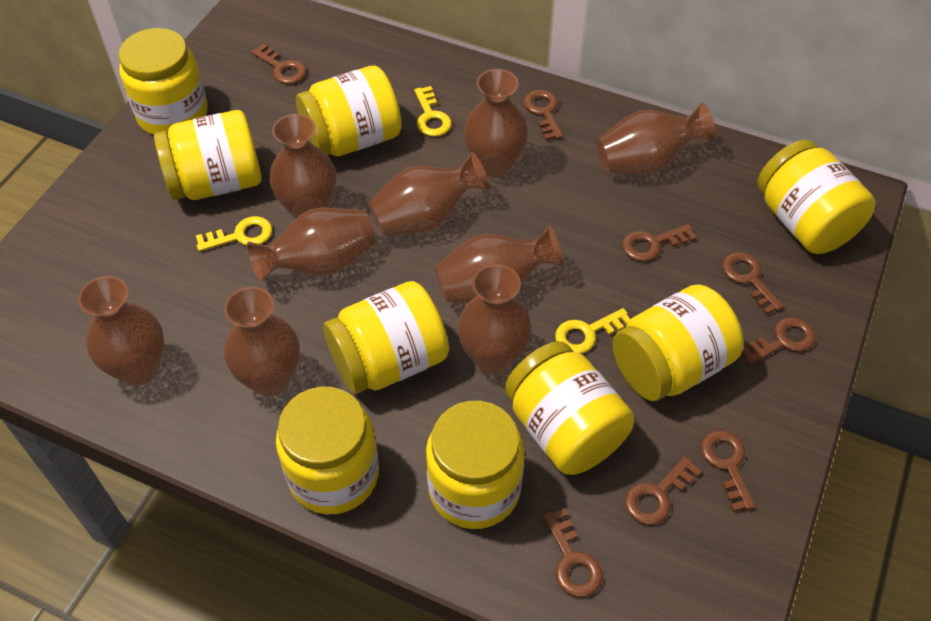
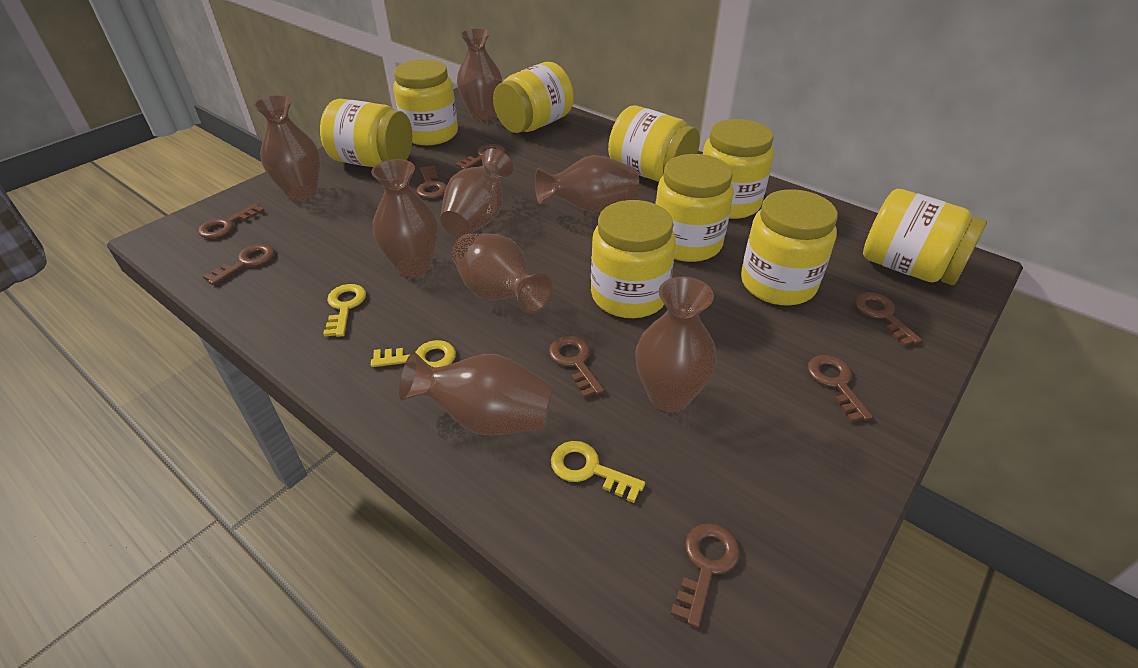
brown vase: 9 -> 8

